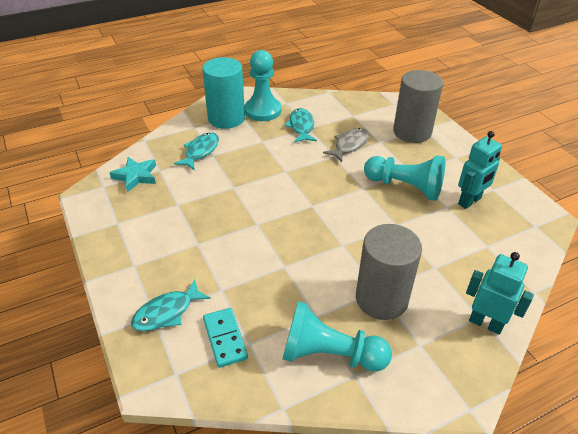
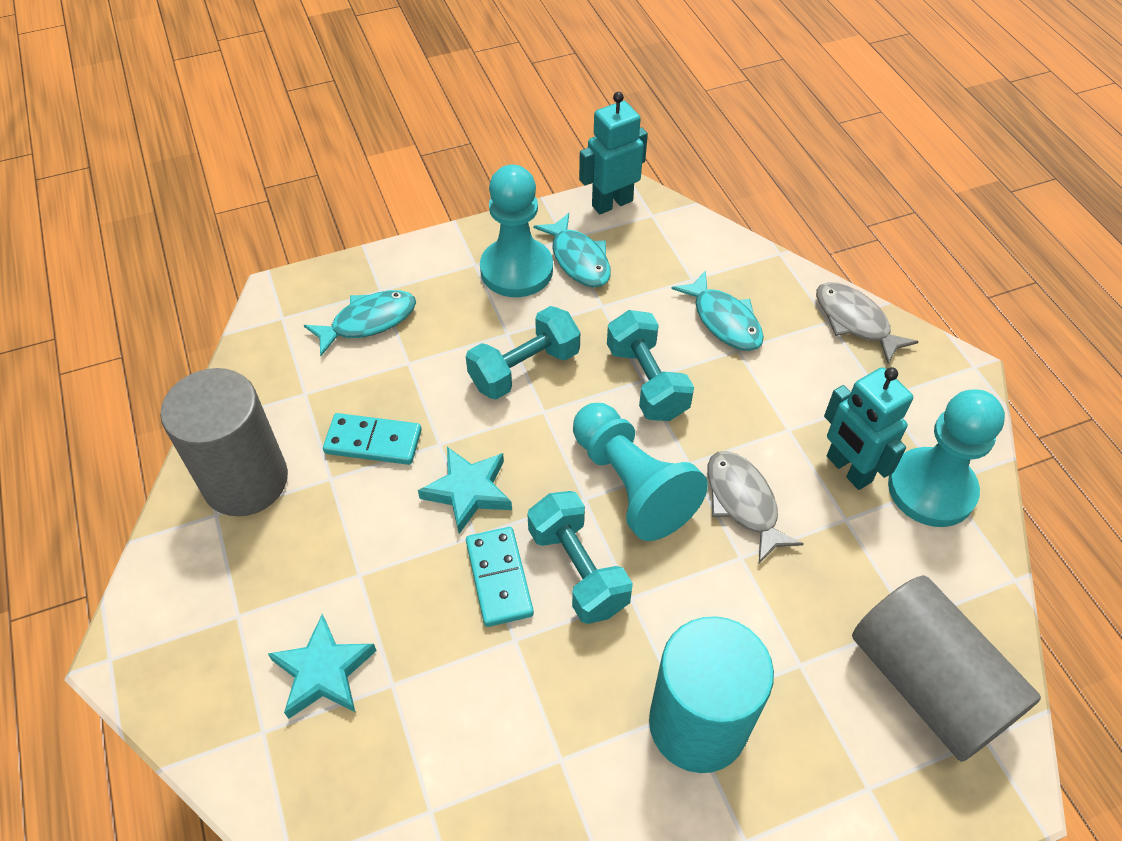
grey fish: 1 -> 2
turquoise domino: 1 -> 2
turquoise dumbbell: 0 -> 3
turquoise star: 1 -> 2

